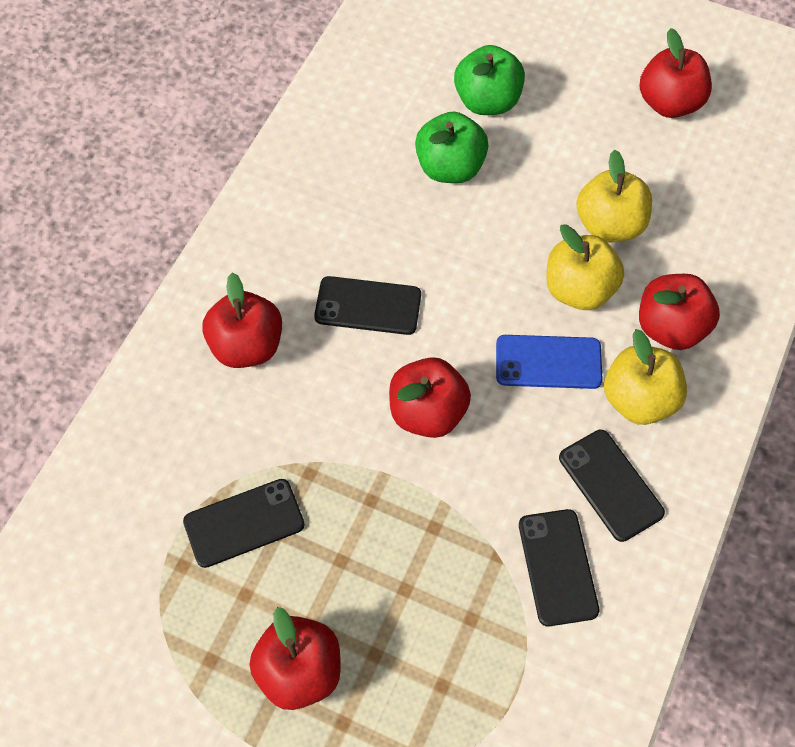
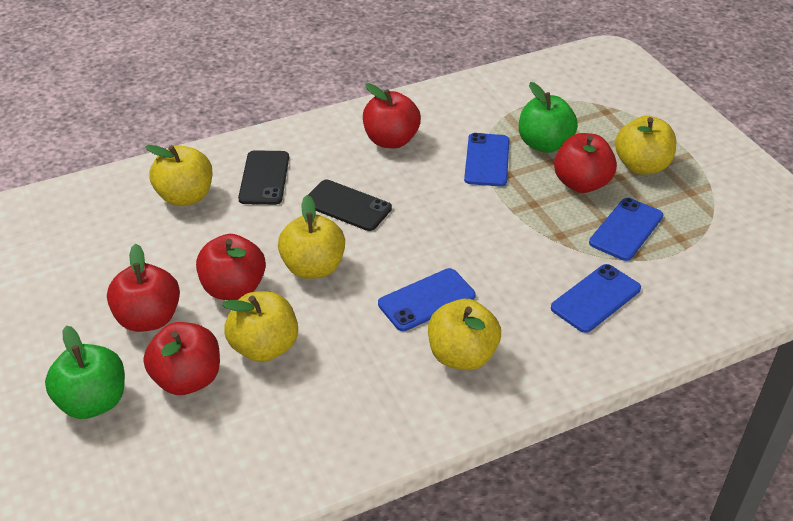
black phone: 4 -> 2
blue phone: 1 -> 4
yellow apple: 3 -> 5

